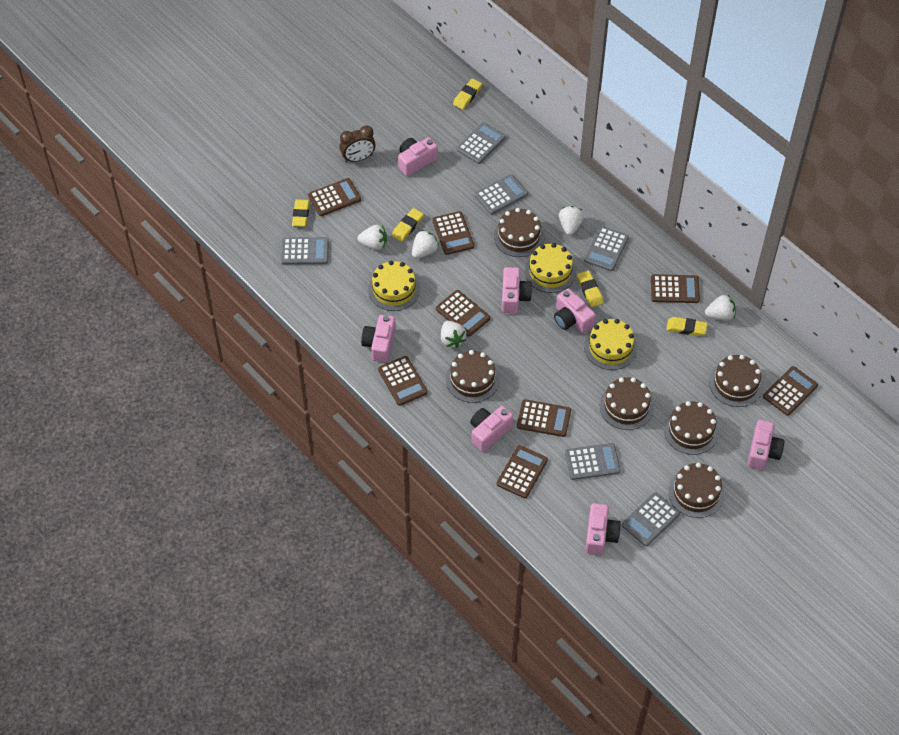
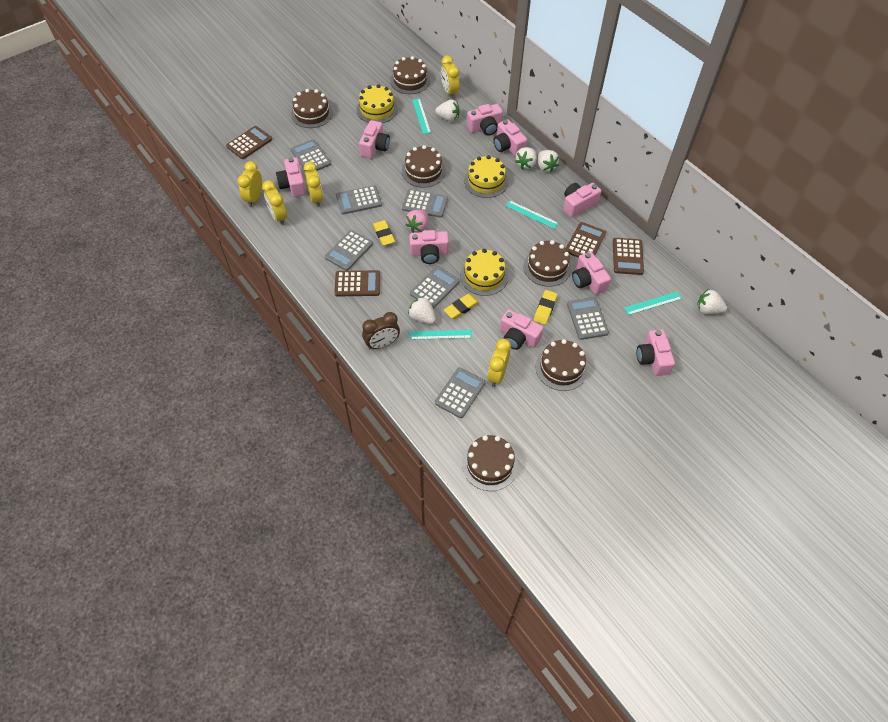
brown calculator: 8 -> 4
grey calculator: 6 -> 7
pink camera: 7 -> 9
pink strawberry: 0 -> 1
turquoise ruler: 0 -> 4
yellow clock: 0 -> 5
yellow eraser: 5 -> 3

